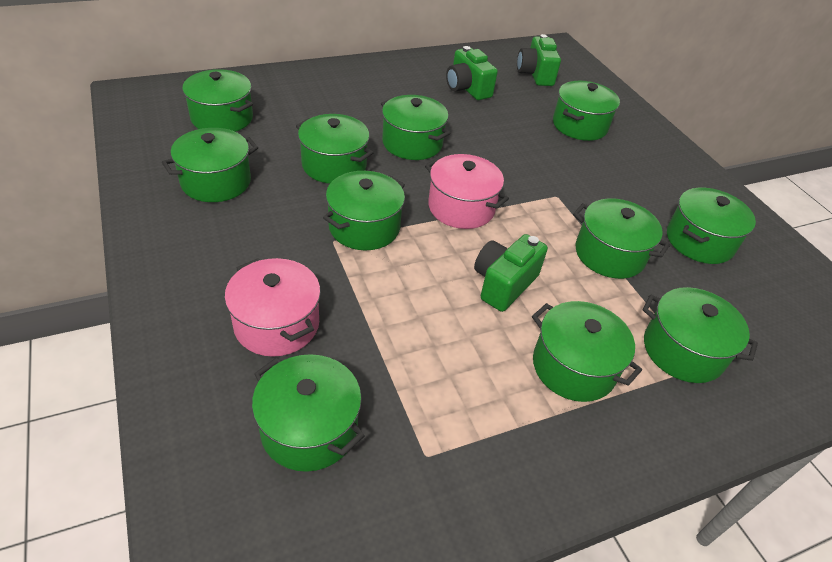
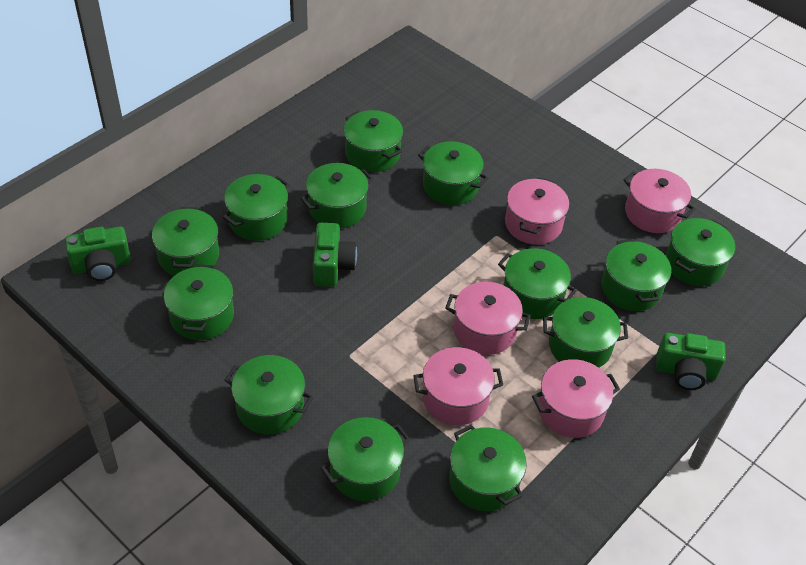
green pot: 11 -> 13
pink pot: 2 -> 5

